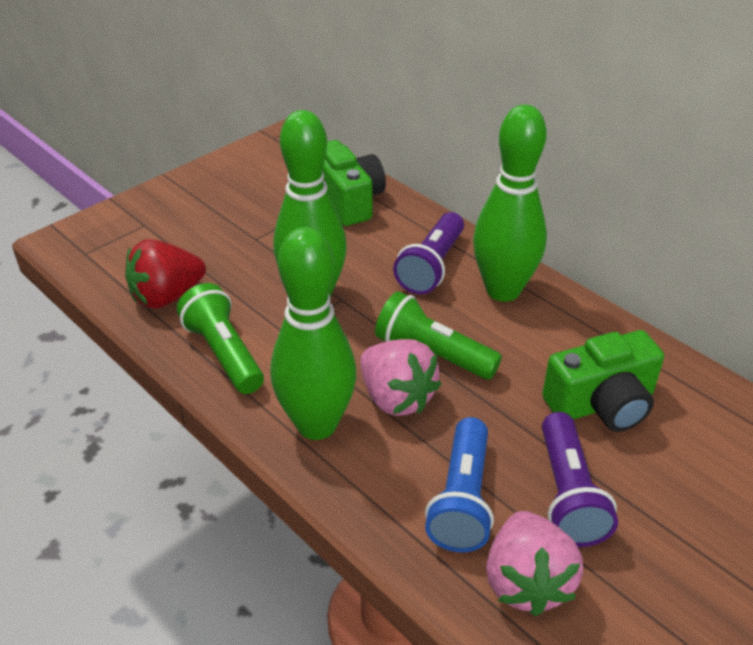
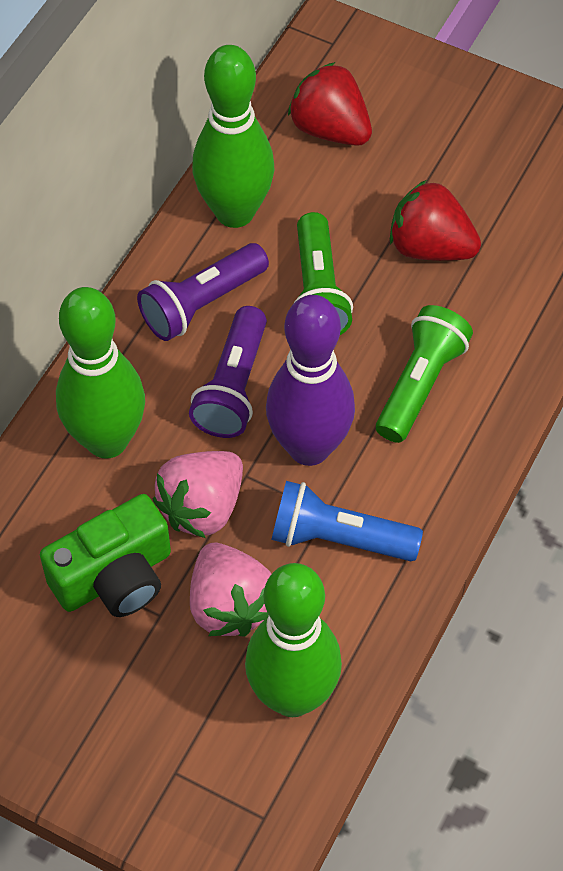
green camera: 2 -> 1
purple bowling pin: 0 -> 1
red strawberry: 1 -> 2

